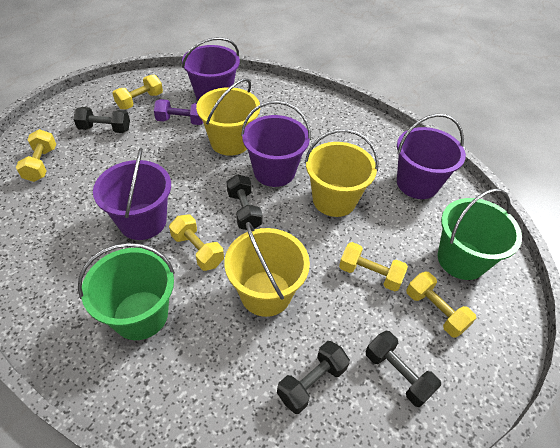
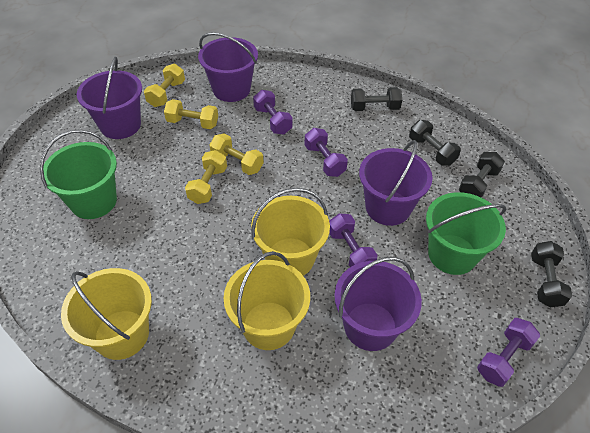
purple dumbbell: 1 -> 4
yellow dumbbell: 5 -> 4

